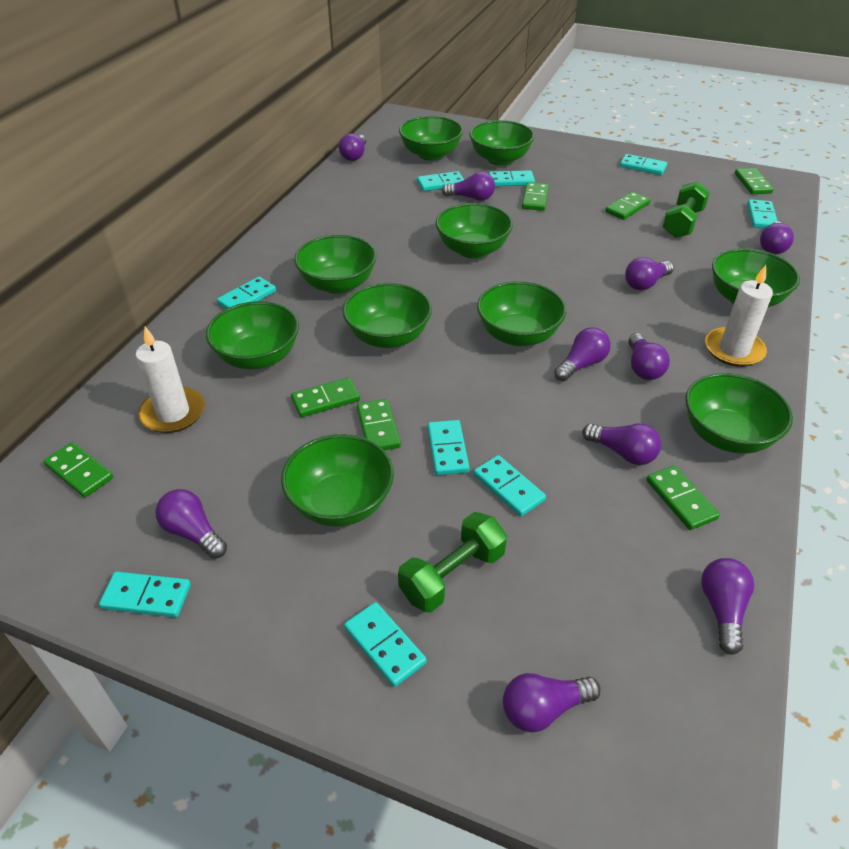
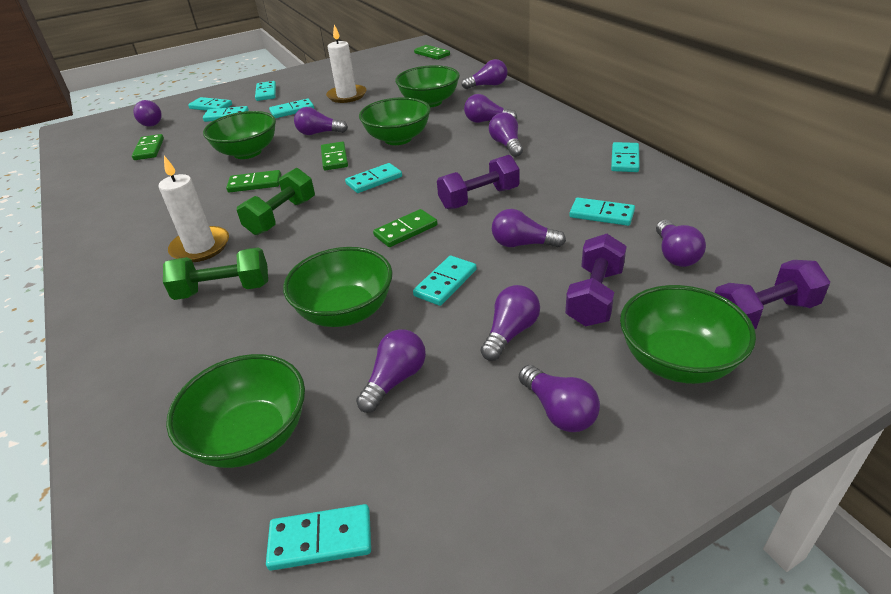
green bowl: 10 -> 6
green domino: 7 -> 5
purple dumbbell: 0 -> 3

